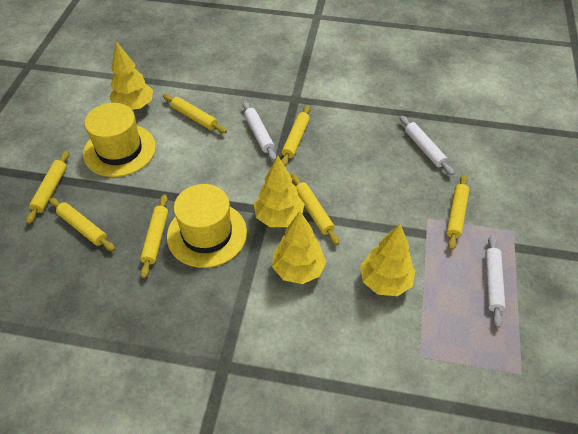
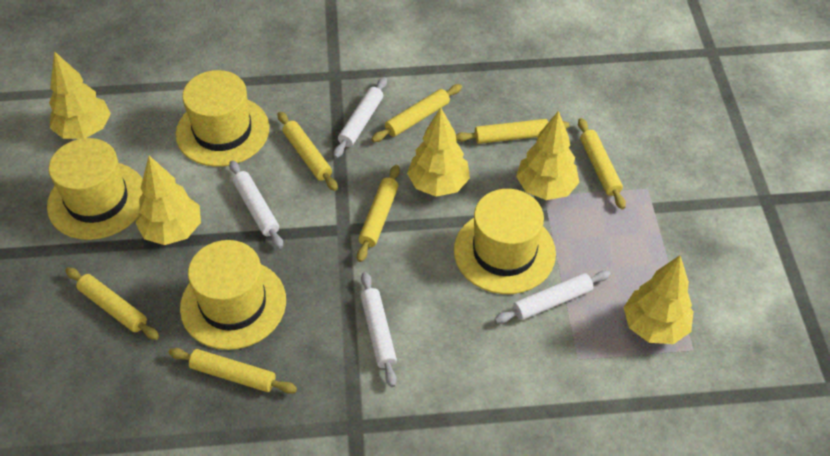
white rolling pin: 3 -> 4
yellow hat: 2 -> 4
yellow tree: 4 -> 5

